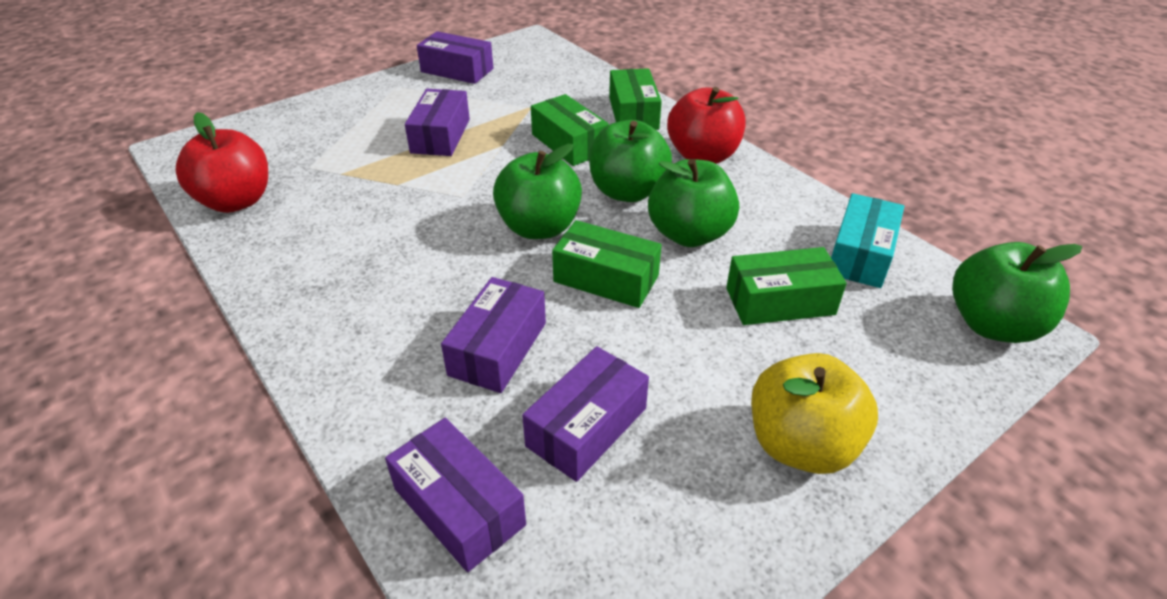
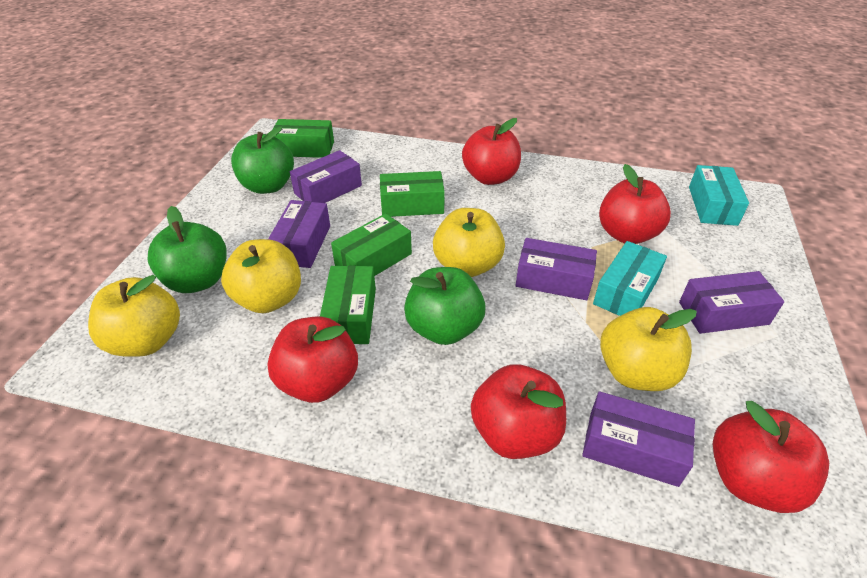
green apple: 4 -> 3
red apple: 2 -> 5
turquoise box: 1 -> 2
yellow apple: 1 -> 4

